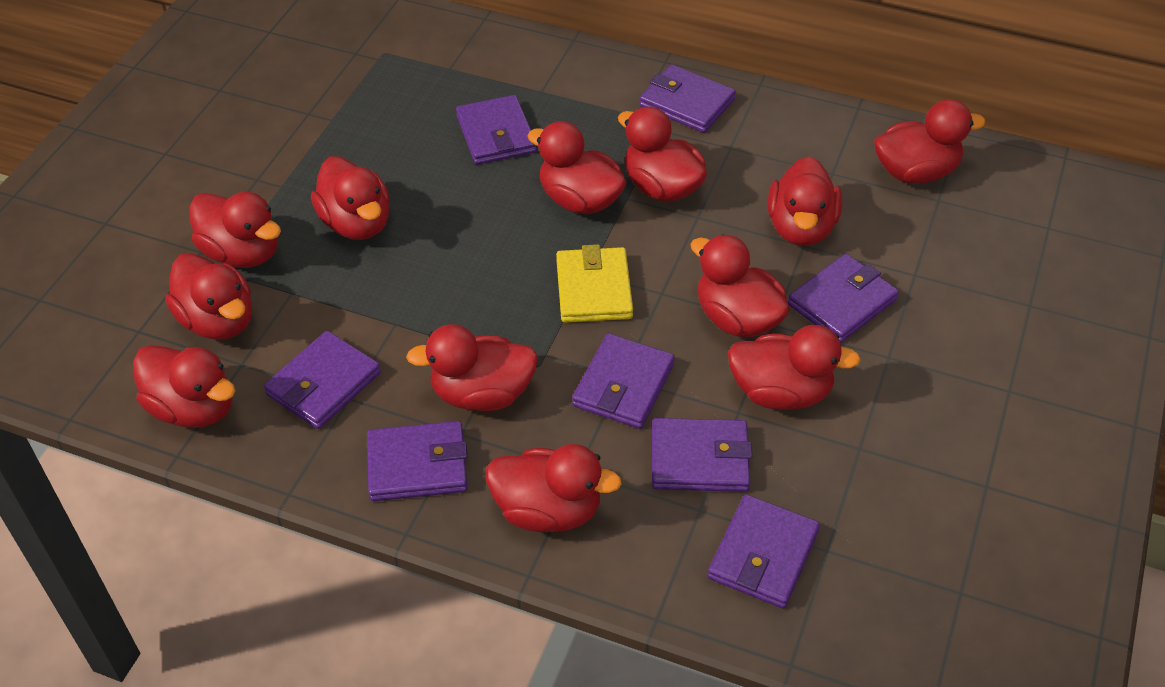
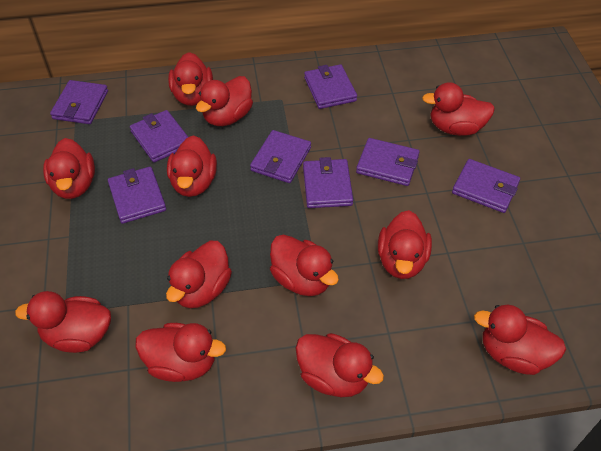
yellow wallet: 1 -> 0

